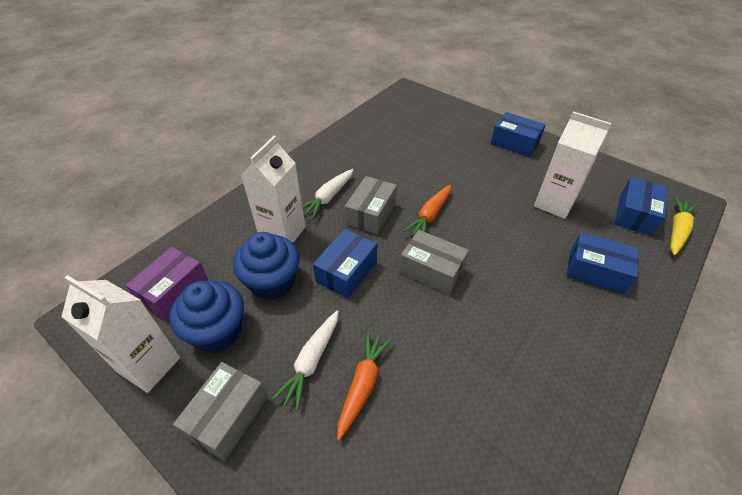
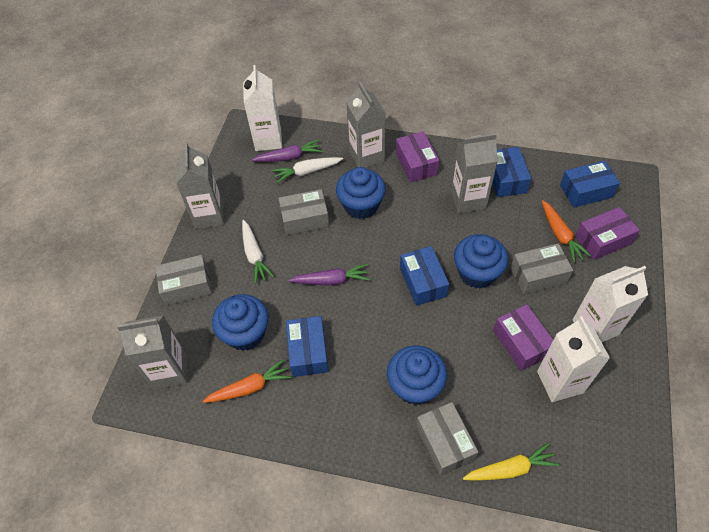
blue cupcake: 2 -> 4
grey box: 3 -> 4
grey carton: 0 -> 4
purple box: 1 -> 3
purple carrot: 0 -> 2

